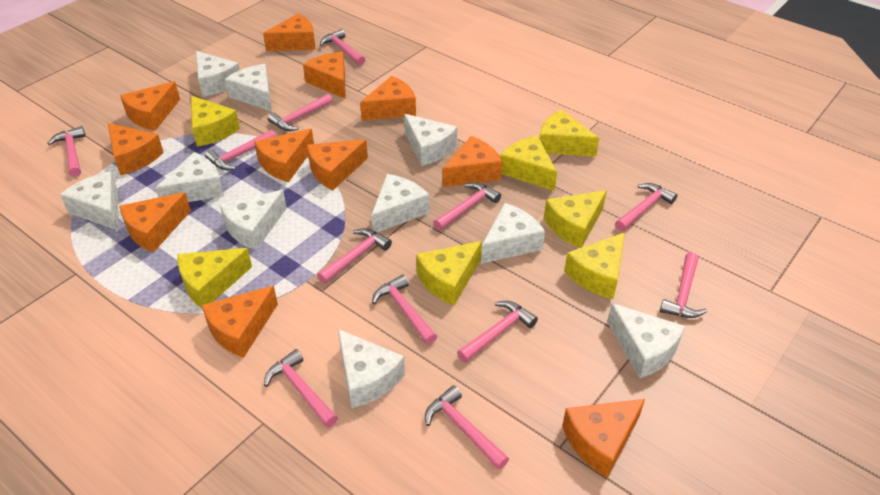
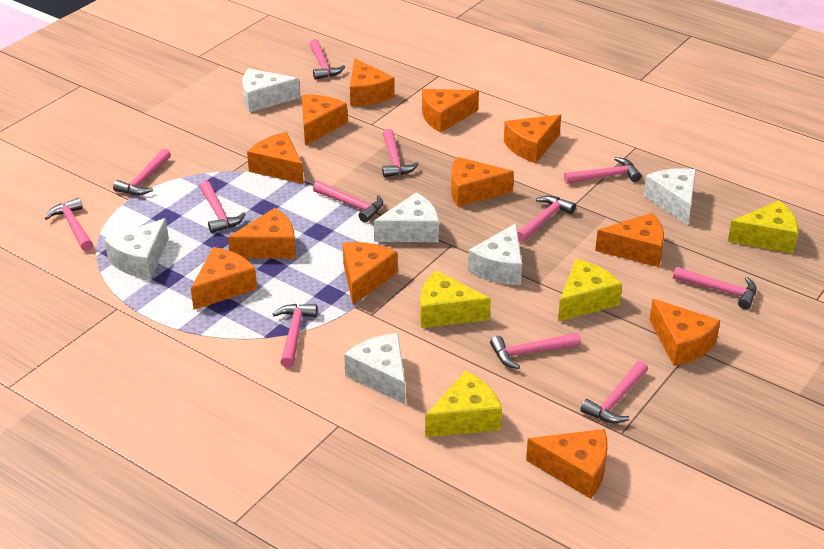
orange cheese: 11 -> 12
white cheese: 10 -> 6
yellow cheese: 7 -> 4

